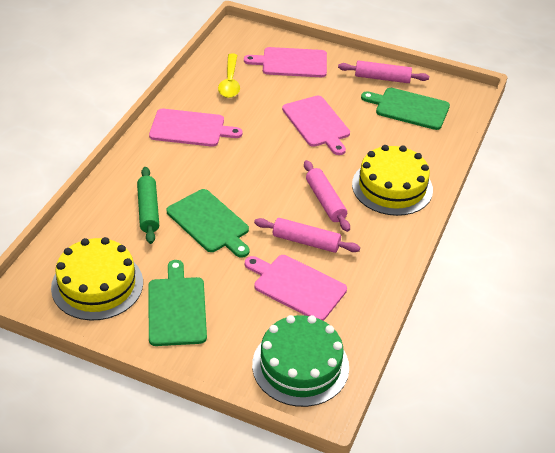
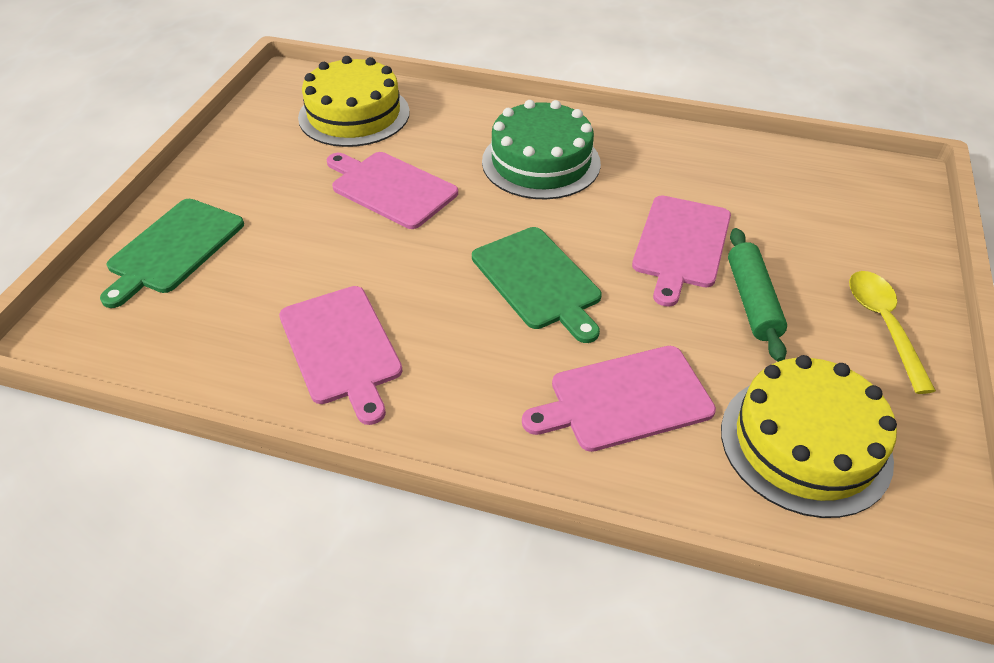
green cutting board: 3 -> 2
pink rolling pin: 3 -> 0

